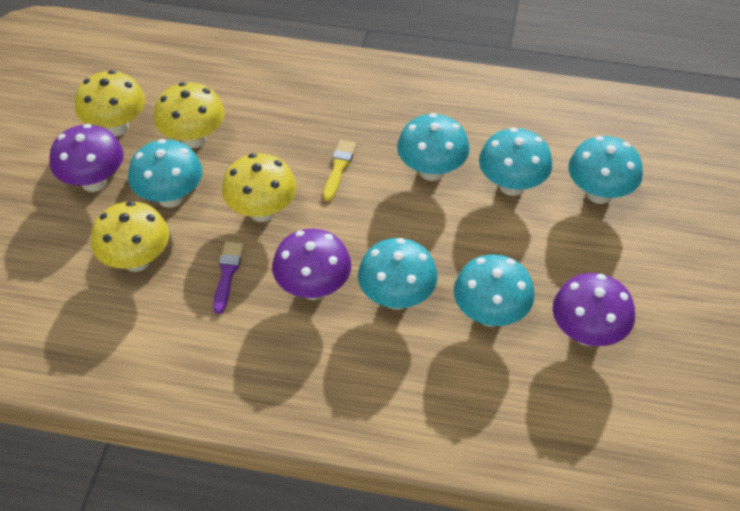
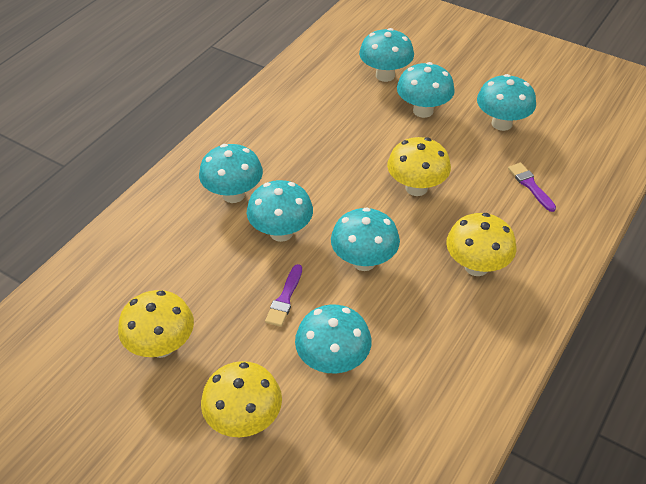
purple brush: 1 -> 2
purple mushroom: 3 -> 0
turquoise mushroom: 6 -> 7
yellow brush: 1 -> 0

